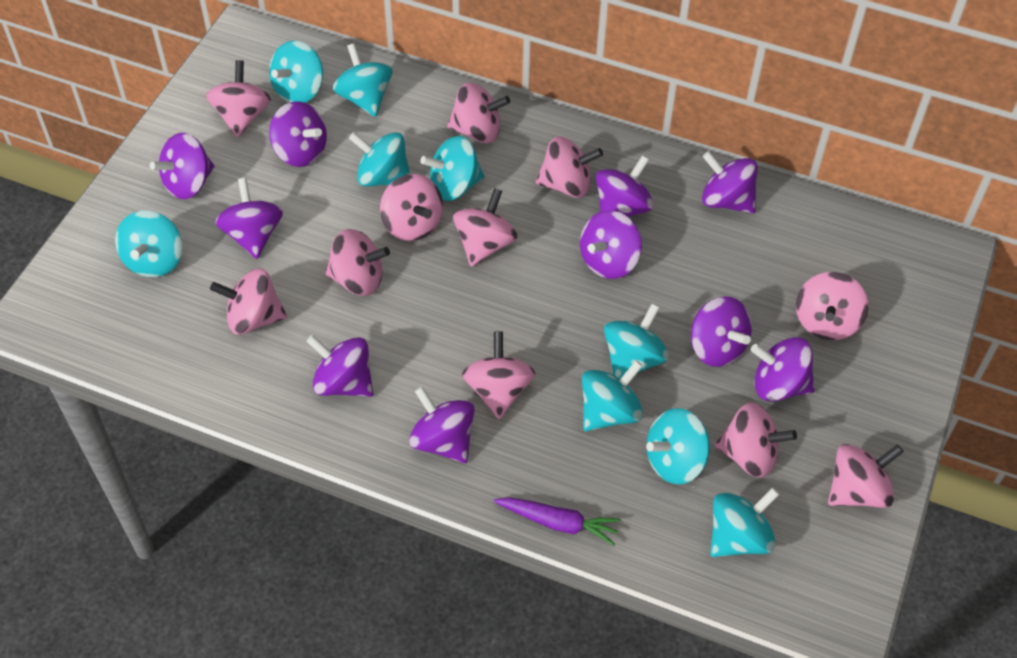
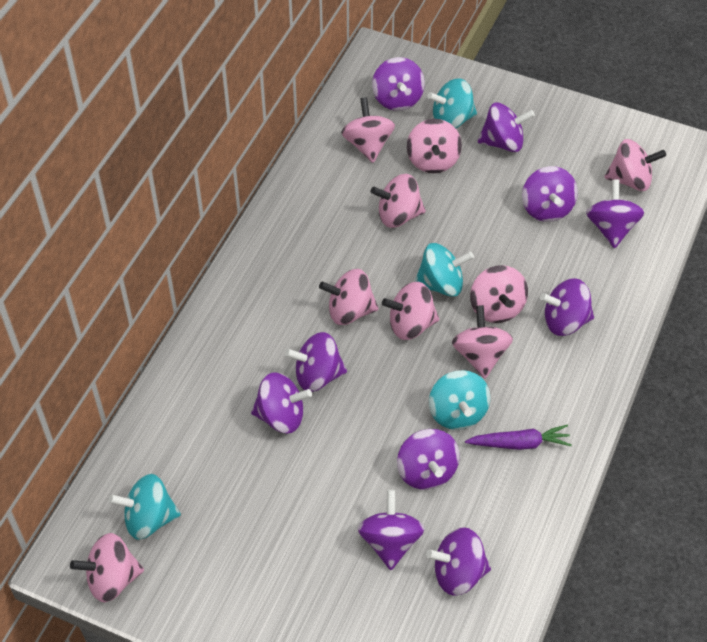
pink spinning top: 11 -> 9
turquoise spinning top: 9 -> 4

